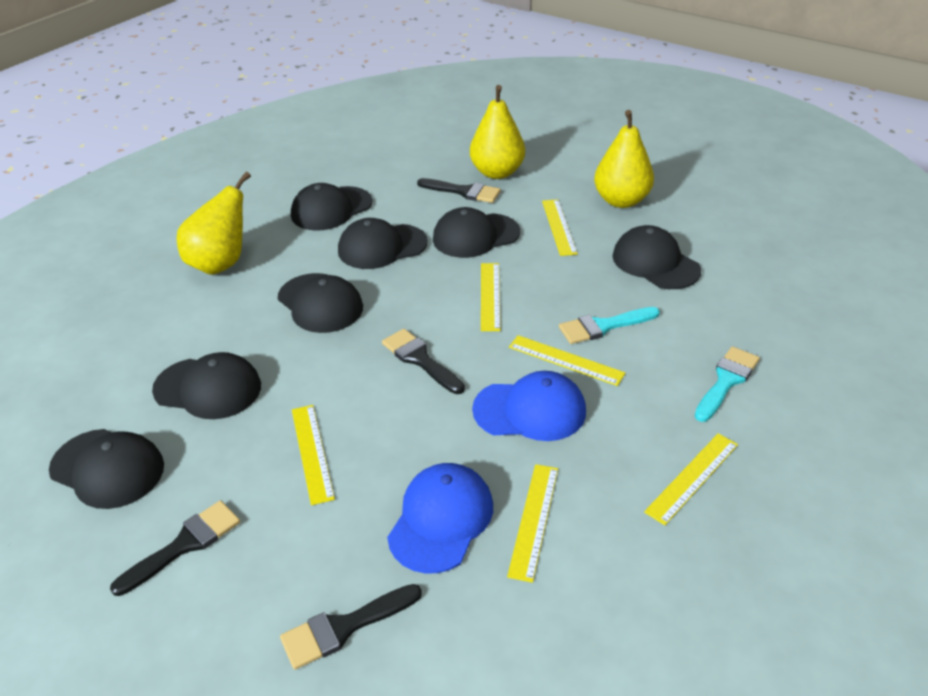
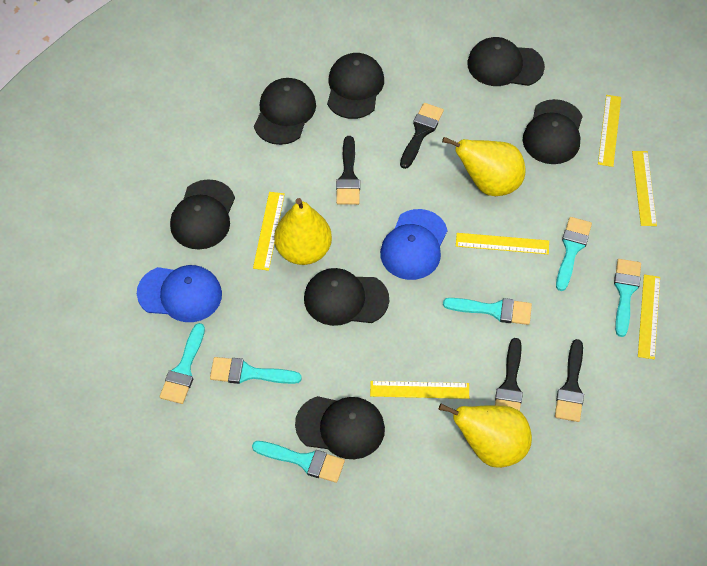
turquoise brush: 2 -> 6

